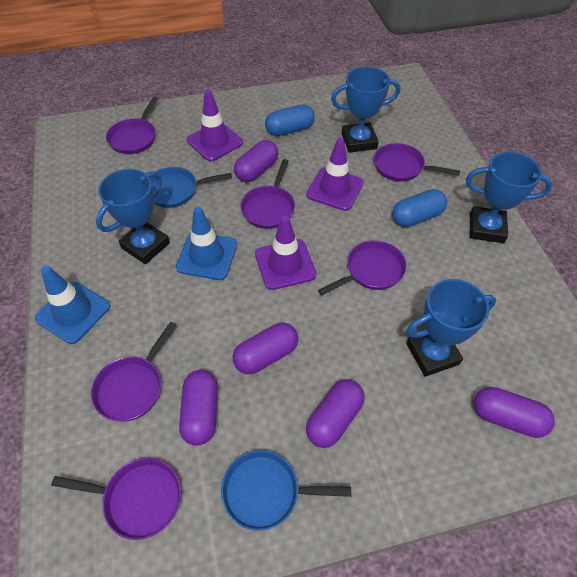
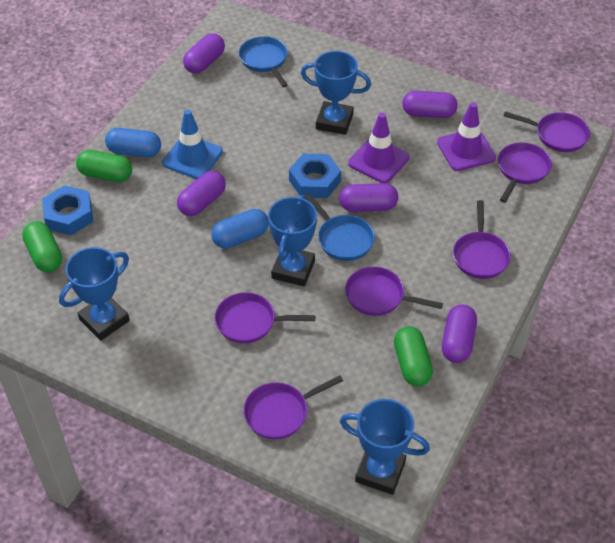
blue nut: 0 -> 2
blue traffic cone: 2 -> 1
green capsule: 0 -> 3
purple traffic cone: 3 -> 2

